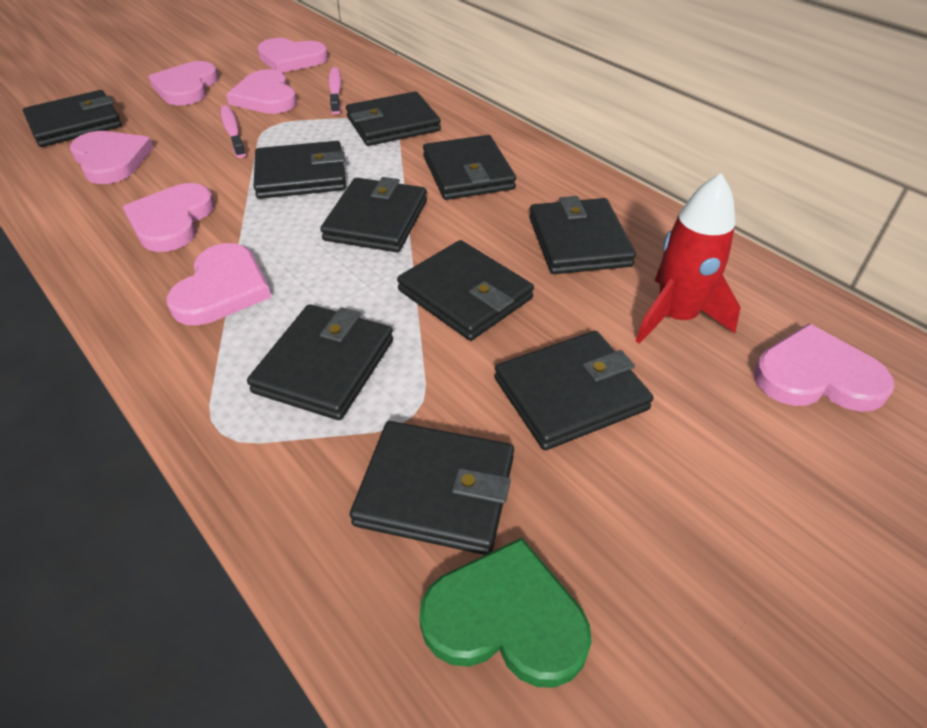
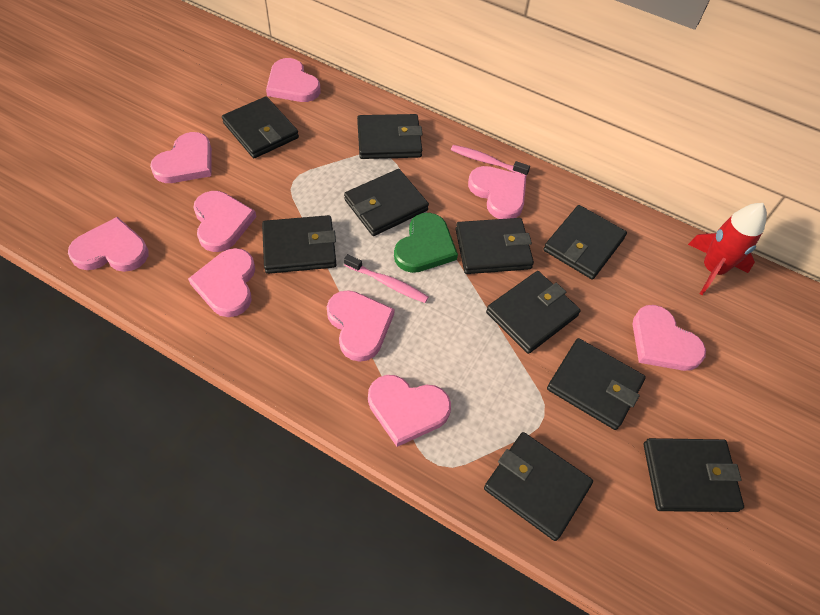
pink heart: 7 -> 9

